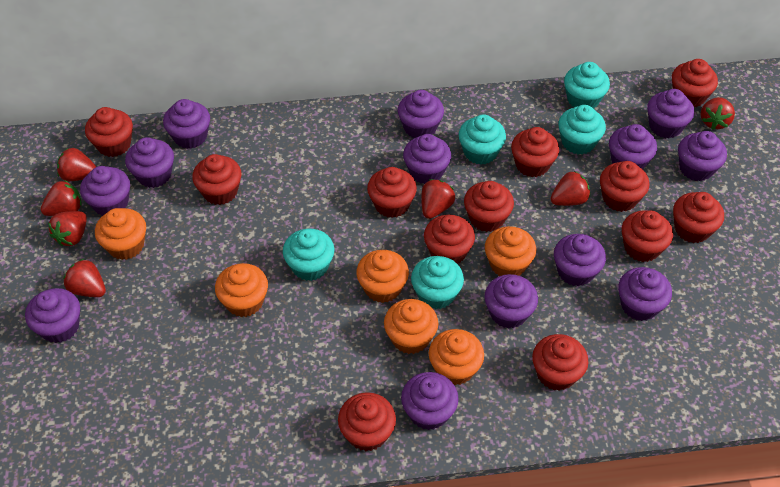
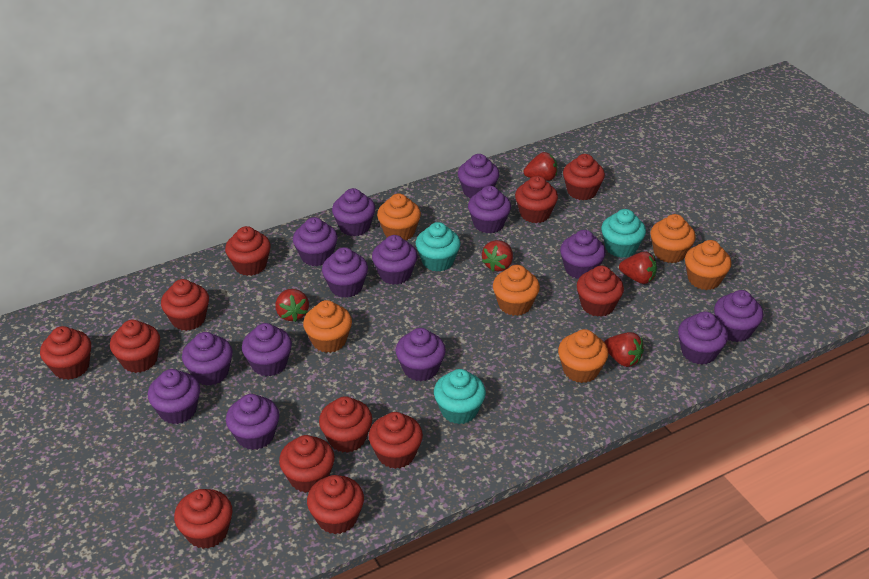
purple cupcake: 13 -> 14
red strawberry: 7 -> 5
turquoise cupcake: 5 -> 3

